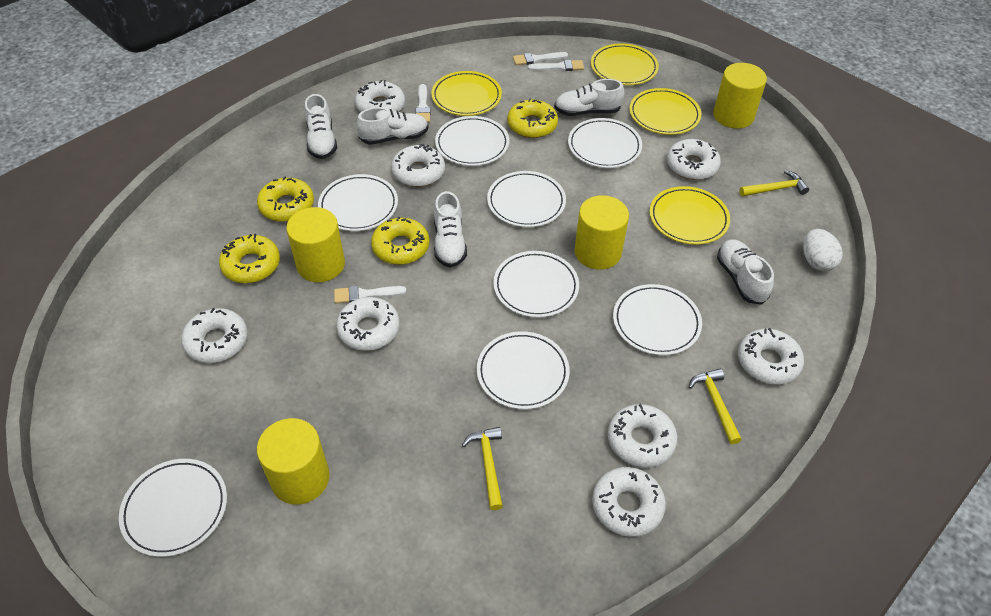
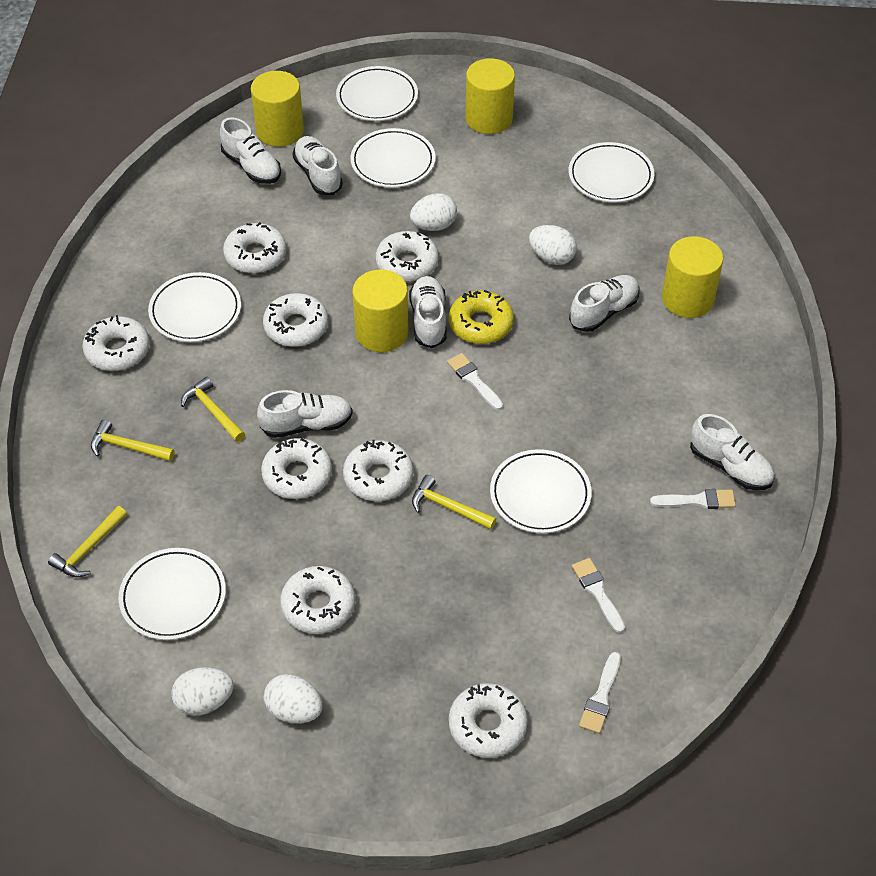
white egg: 1 -> 4
white plate: 8 -> 6
white shoe: 5 -> 6
yellow donut: 4 -> 1
yellow hammer: 3 -> 4
yellow plate: 4 -> 0

